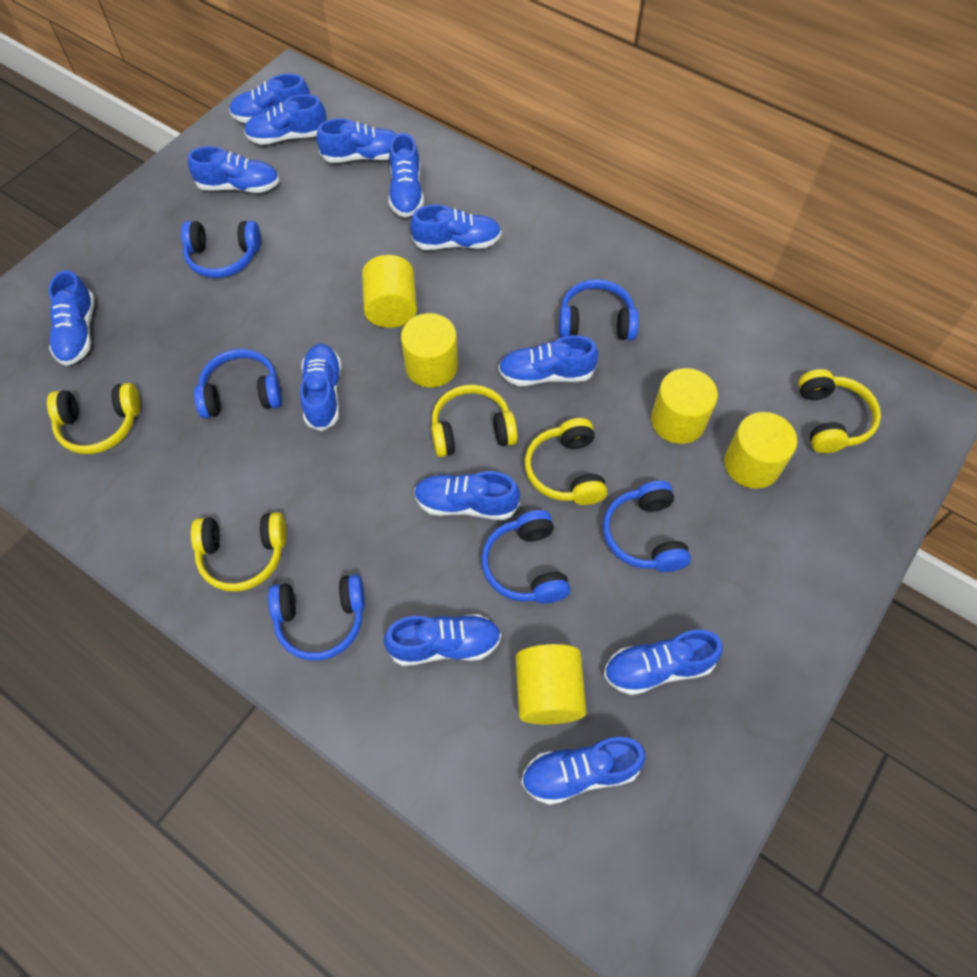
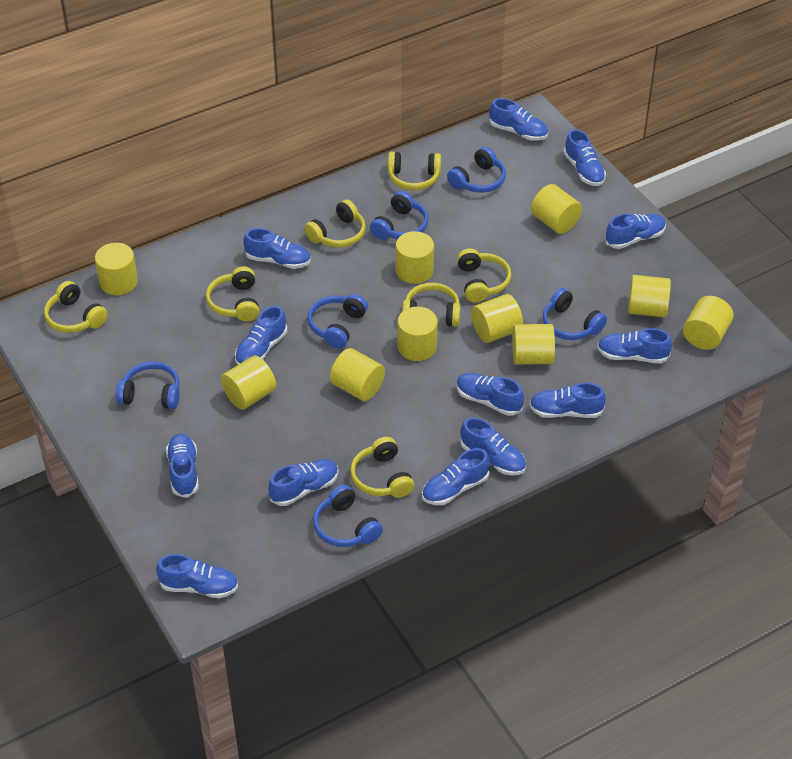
yellow cylinder: 5 -> 10
yellow headphones: 5 -> 7

